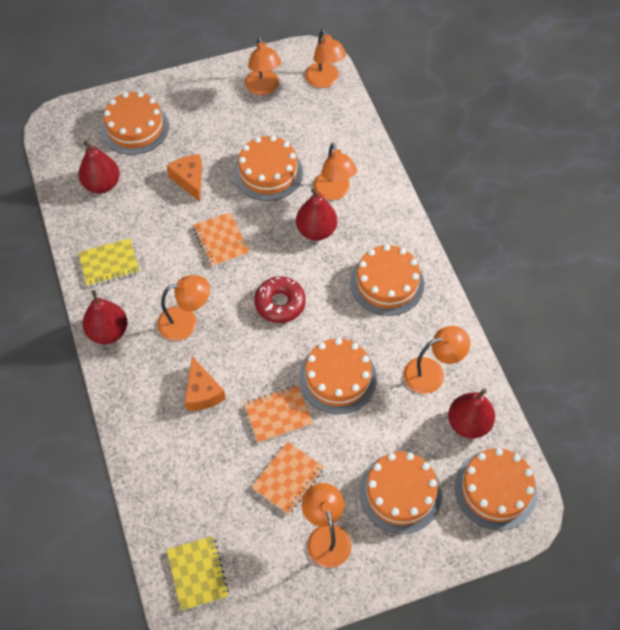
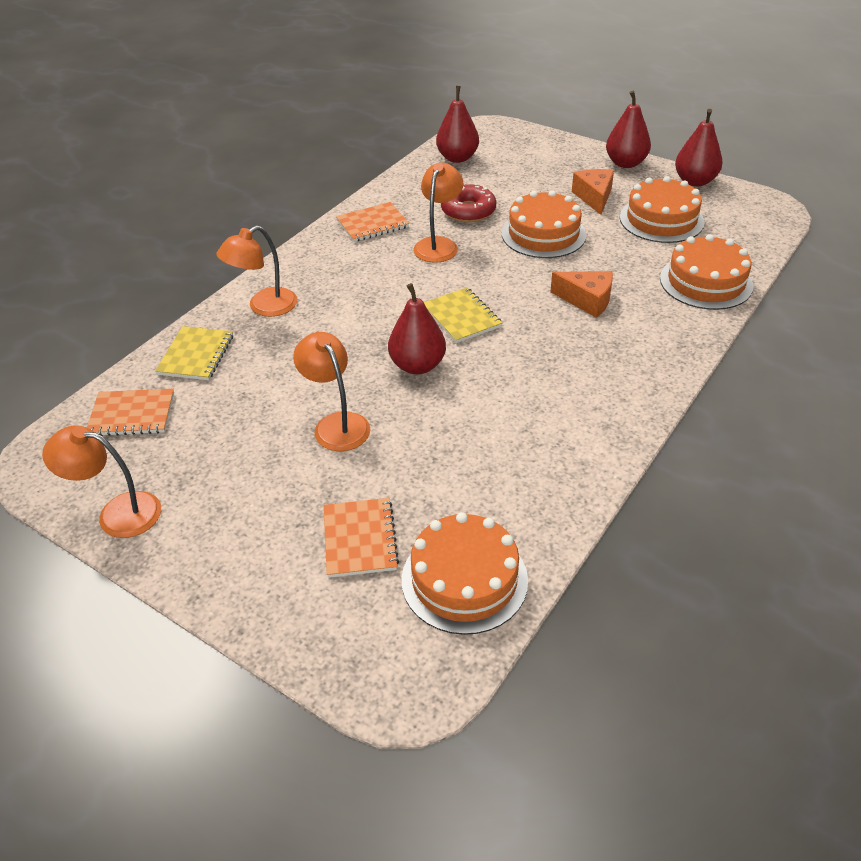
orange cake: 6 -> 4
orange lamp: 6 -> 4

